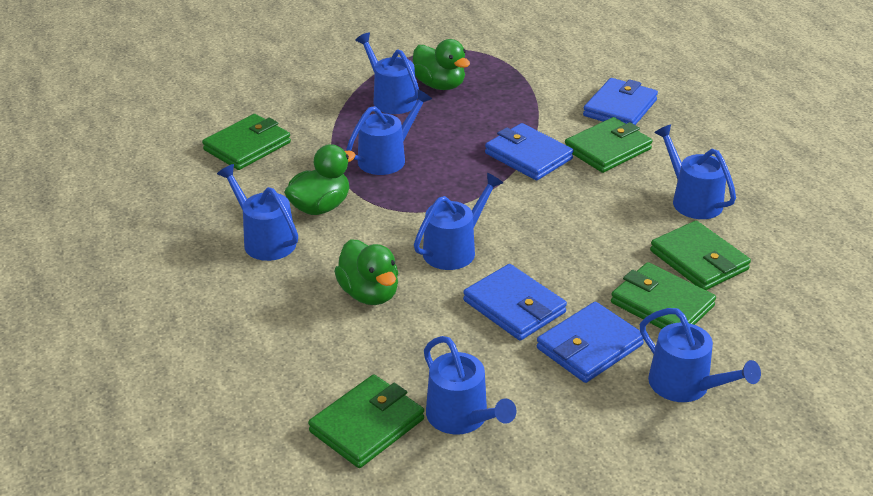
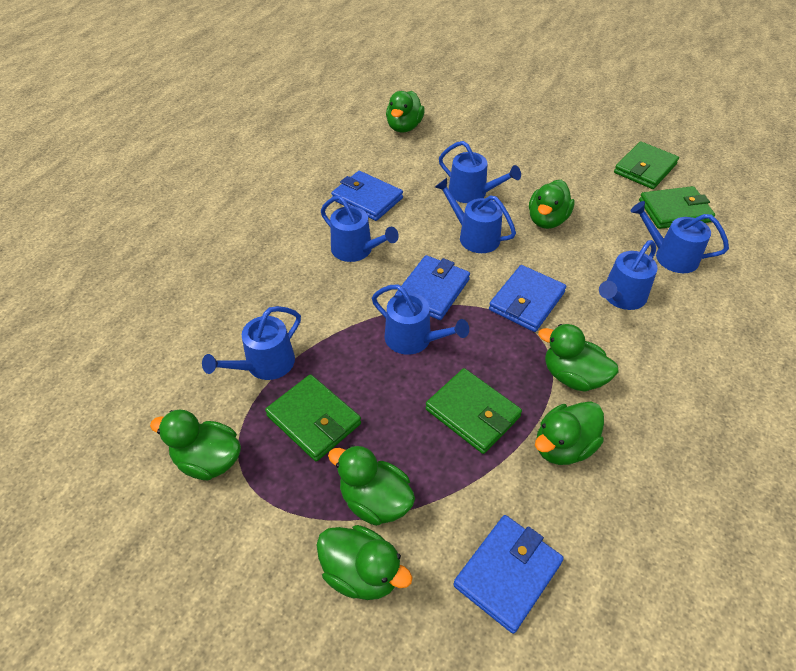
green duck: 3 -> 7
green wallet: 5 -> 4

